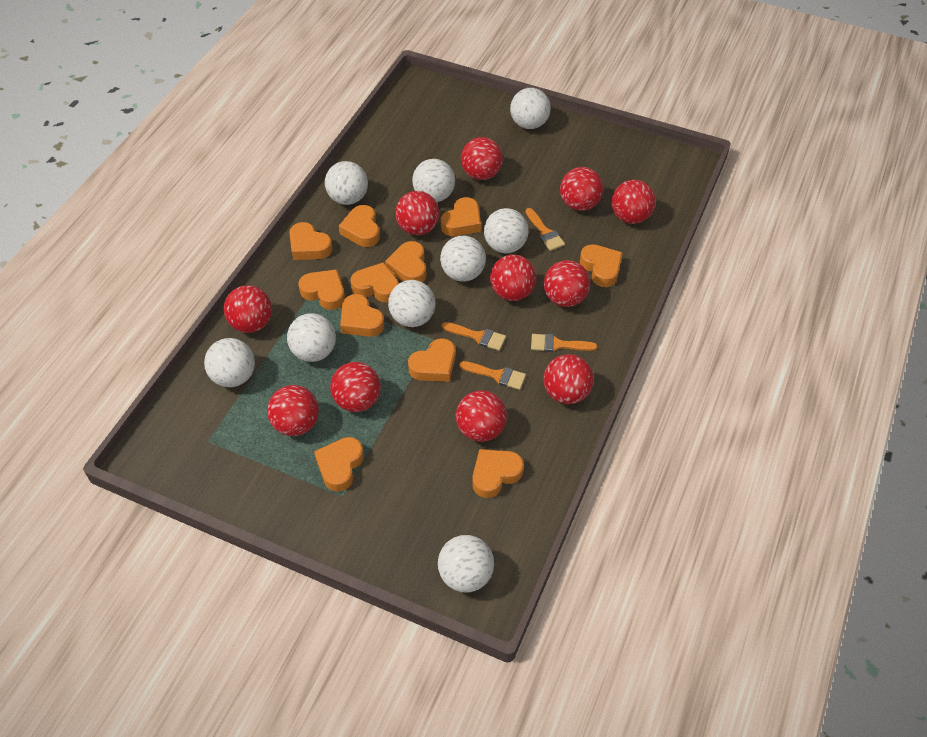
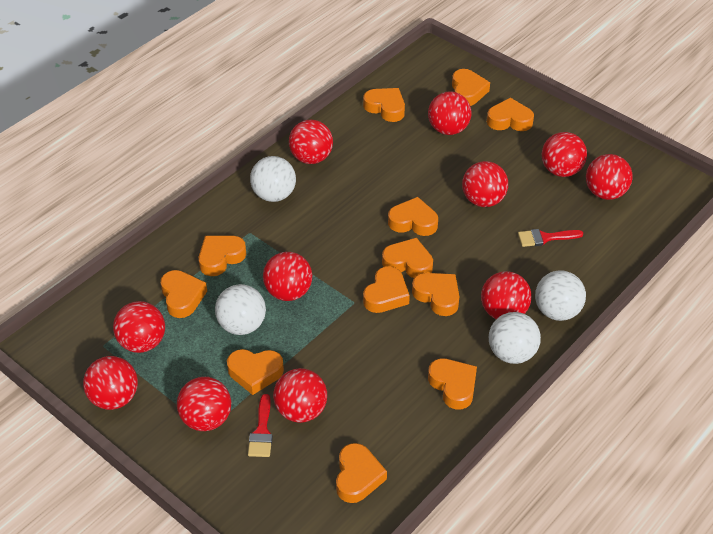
orange brush: 4 -> 0
orange heart: 11 -> 12
red brush: 0 -> 2
white ball: 9 -> 4

